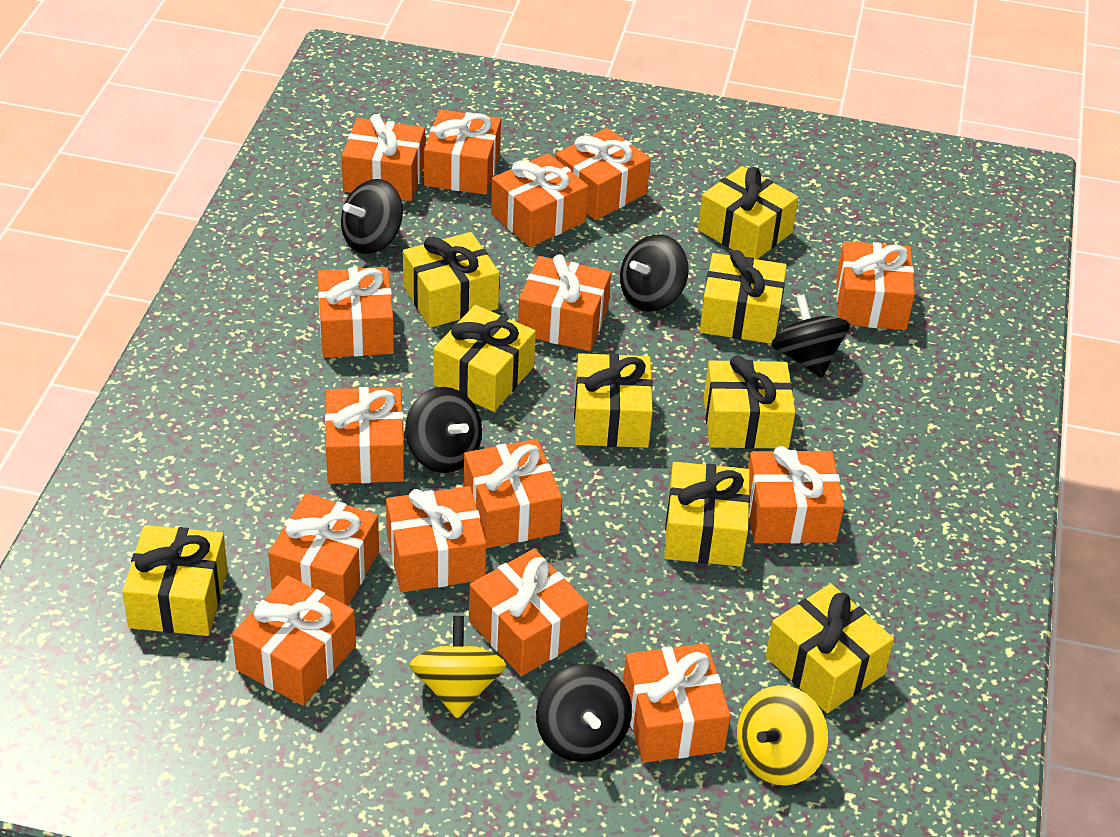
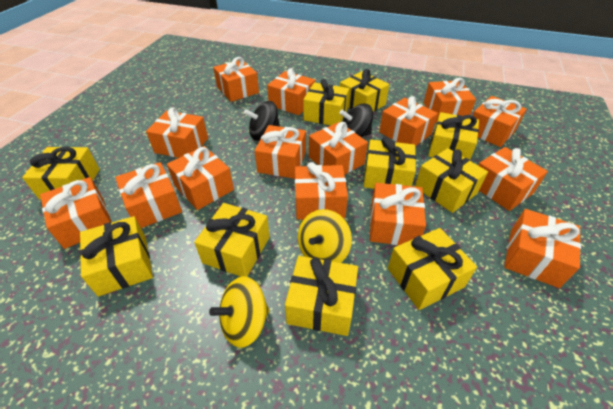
black spinning top: 5 -> 2
yellow gift: 9 -> 10

